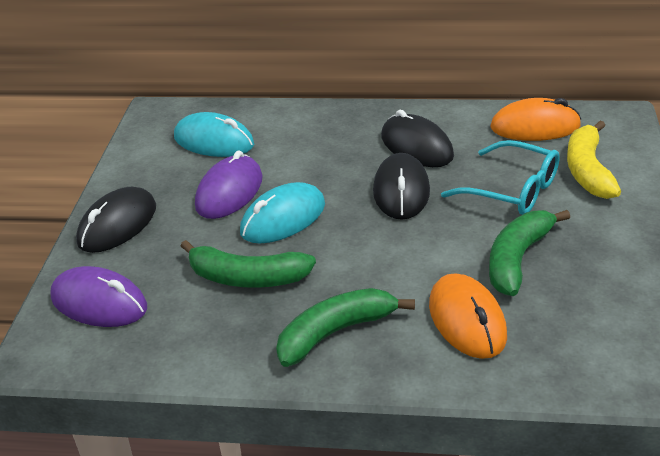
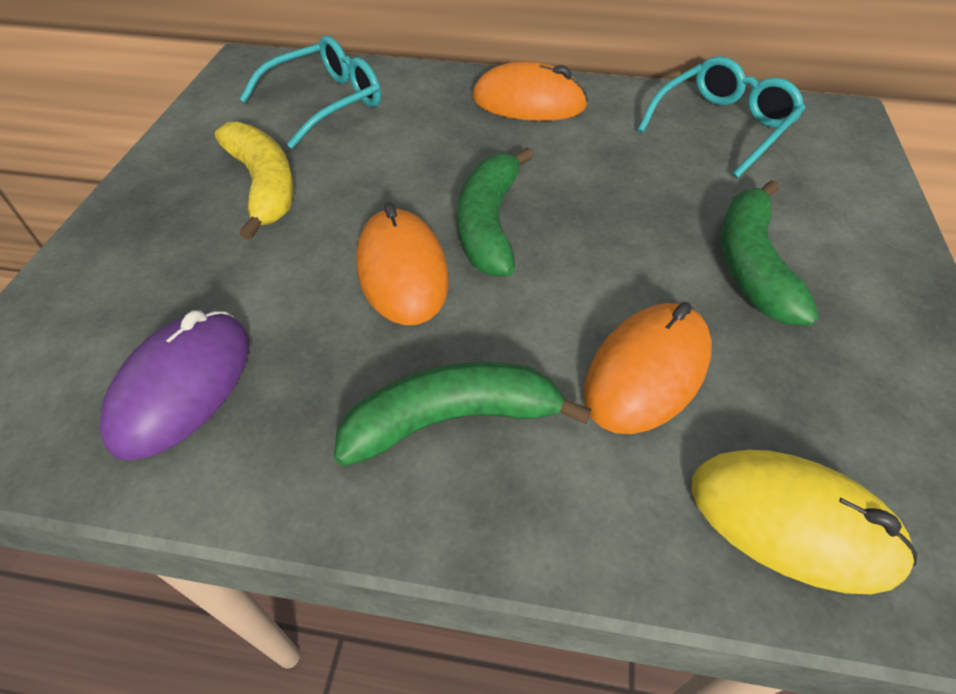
black mouse: 3 -> 0
orange mouse: 2 -> 3
purple mouse: 2 -> 1
turquoise glasses: 1 -> 2
turquoise mouse: 2 -> 0
yellow mouse: 0 -> 1

